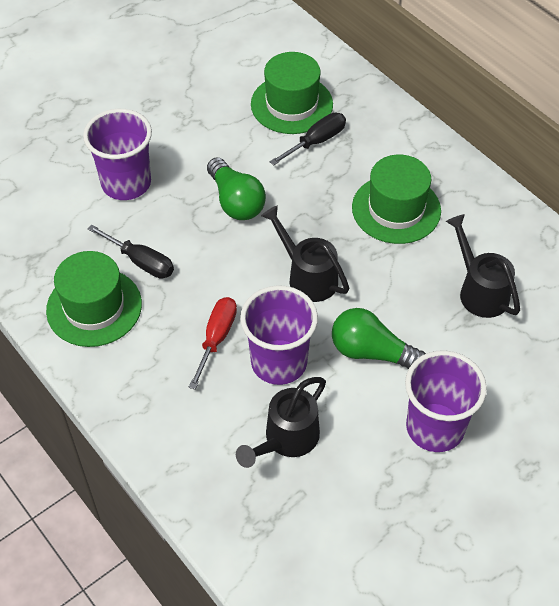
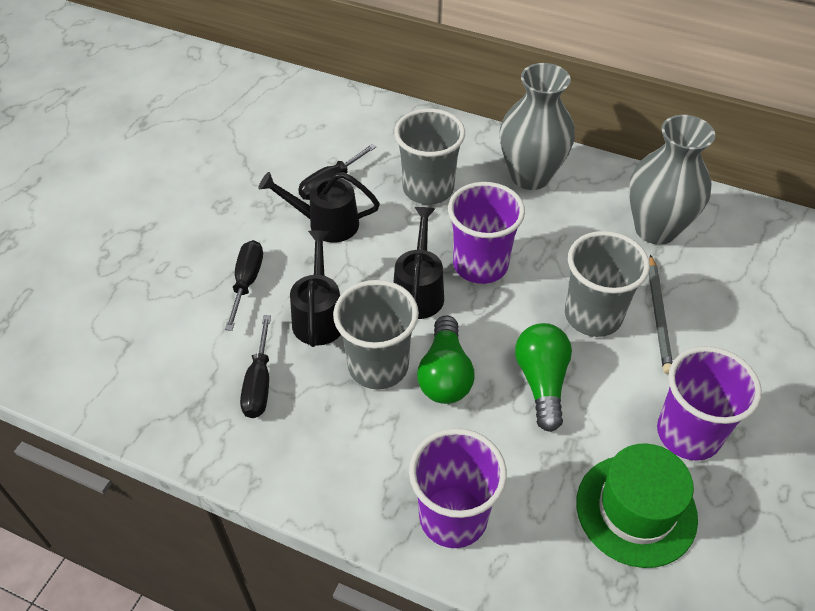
black screwdriver: 2 -> 3
green hat: 3 -> 1
grey cup: 0 -> 3
grey pencil: 0 -> 1
grey vase: 0 -> 2
red screwdriver: 1 -> 0

